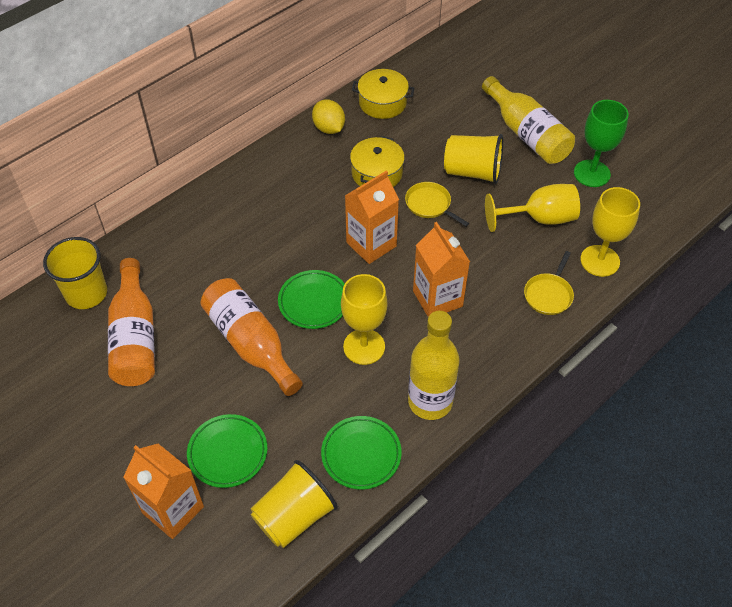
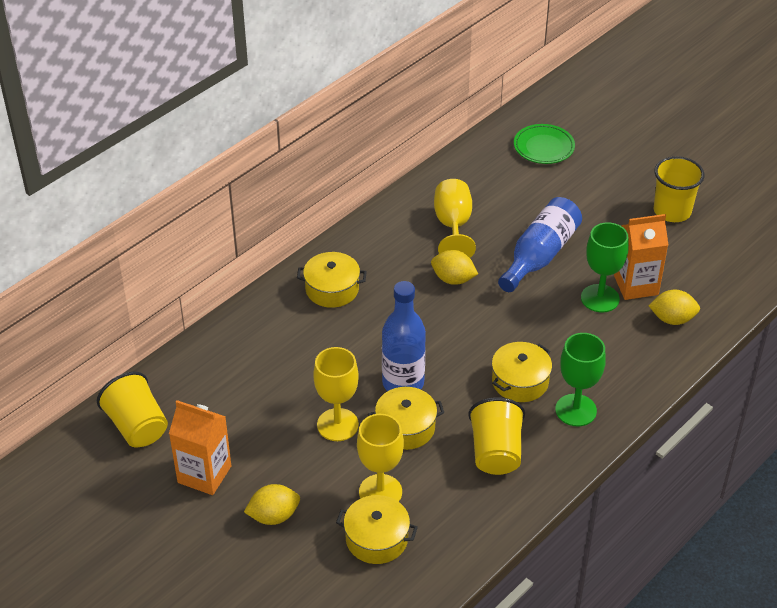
blue bottle: 0 -> 2
green goblet: 1 -> 2
green plate: 3 -> 1
orange bottle: 2 -> 0
orange carton: 3 -> 2
yellow bottle: 2 -> 0
yellow lemon: 1 -> 3
yellow pan: 2 -> 0
yellow pot: 2 -> 4

